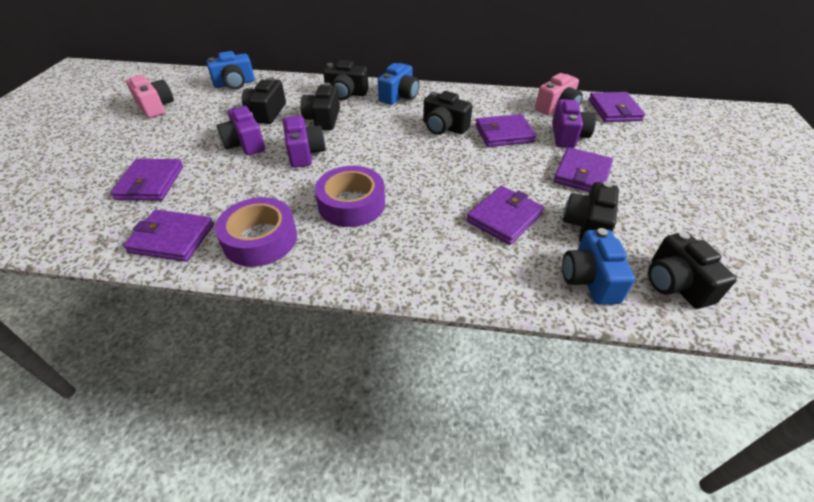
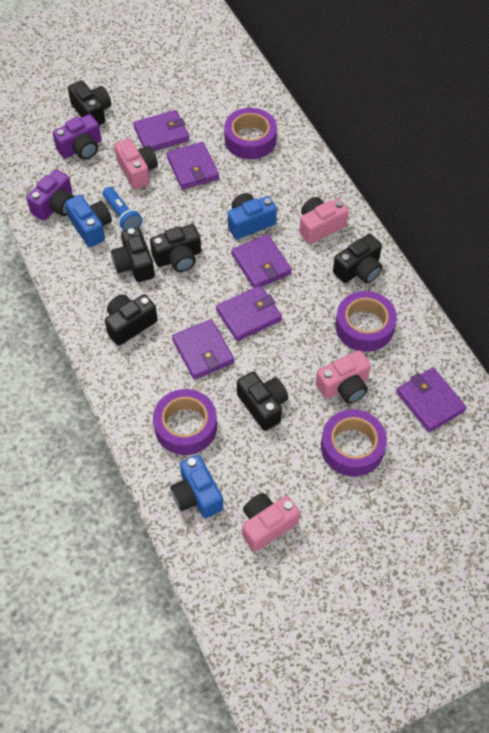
blue flashlight: 0 -> 1
pink camera: 2 -> 4
purple camera: 3 -> 2
purple tape: 2 -> 4

